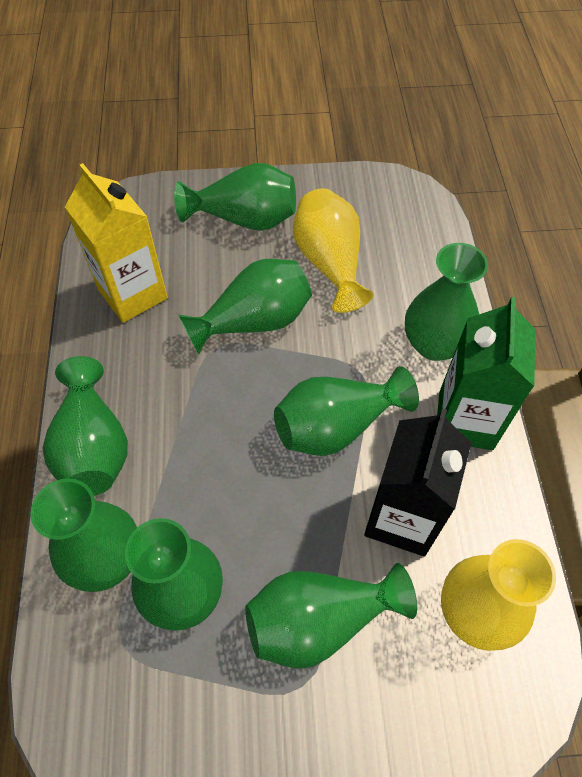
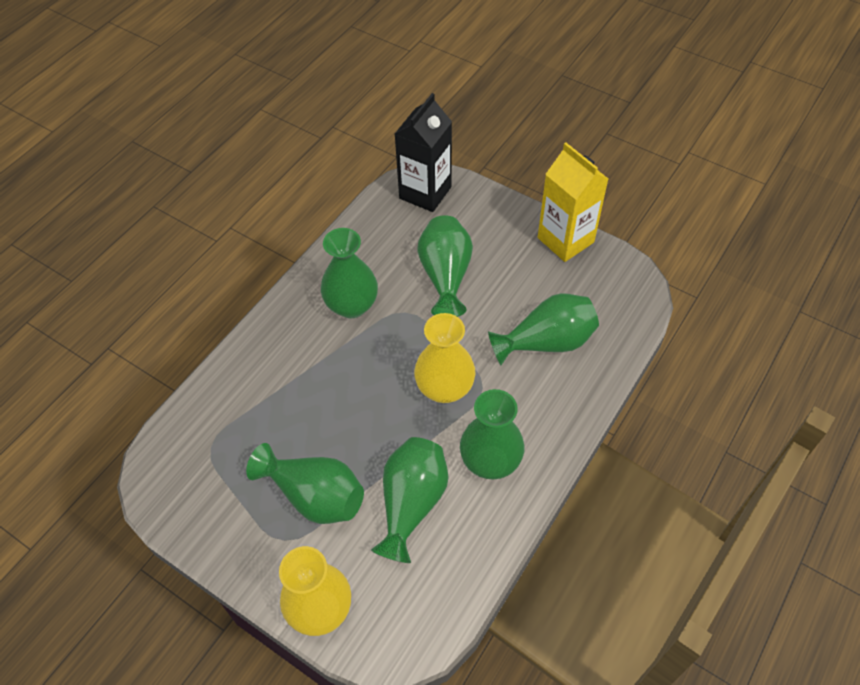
green carton: 1 -> 0
green vase: 8 -> 6

